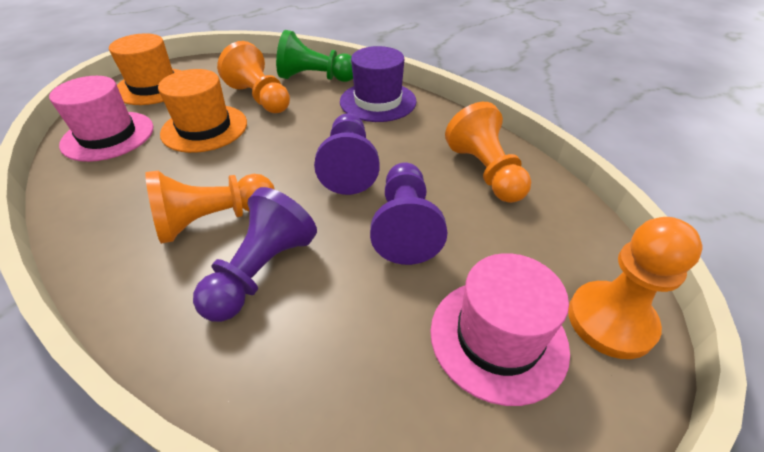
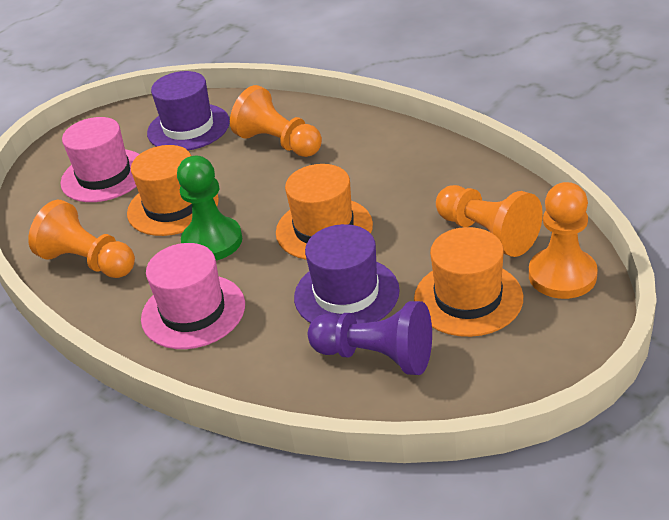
orange hat: 2 -> 3
purple hat: 1 -> 2
purple pawn: 3 -> 1

